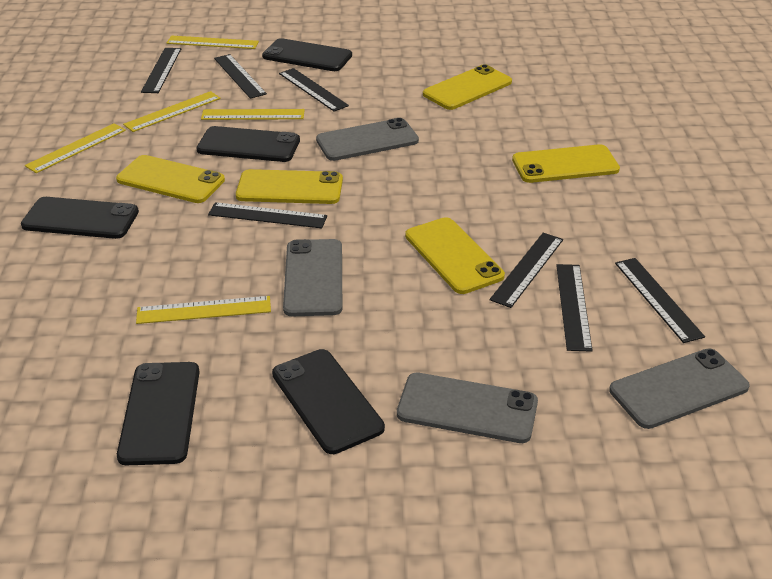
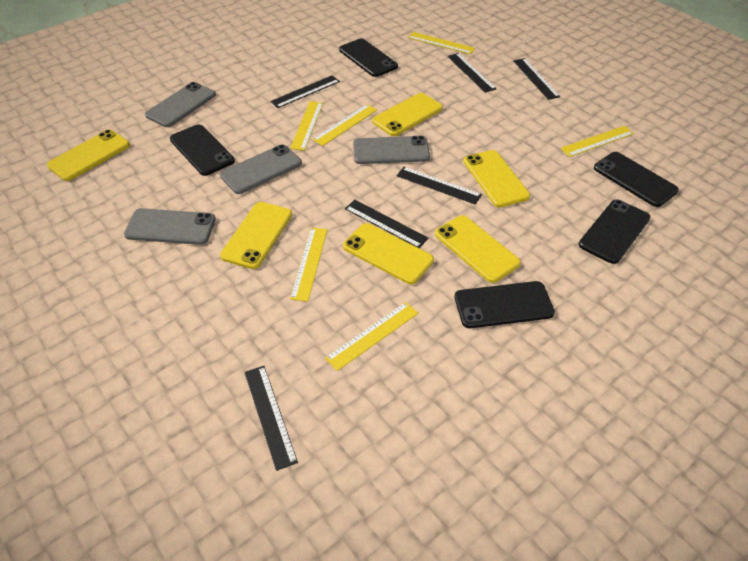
black ruler: 7 -> 6
yellow phone: 5 -> 6
yellow ruler: 5 -> 6

